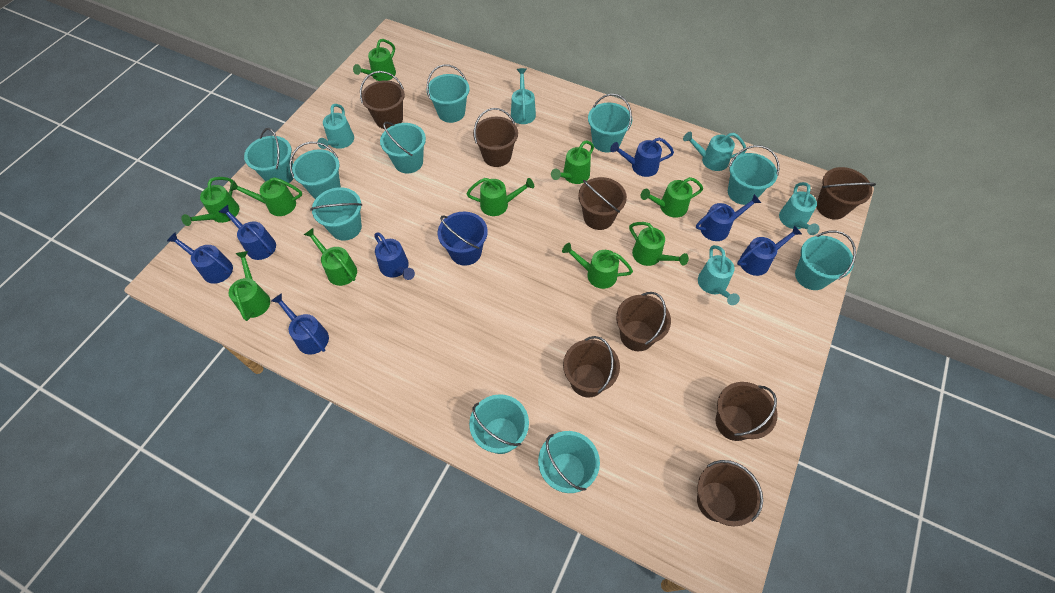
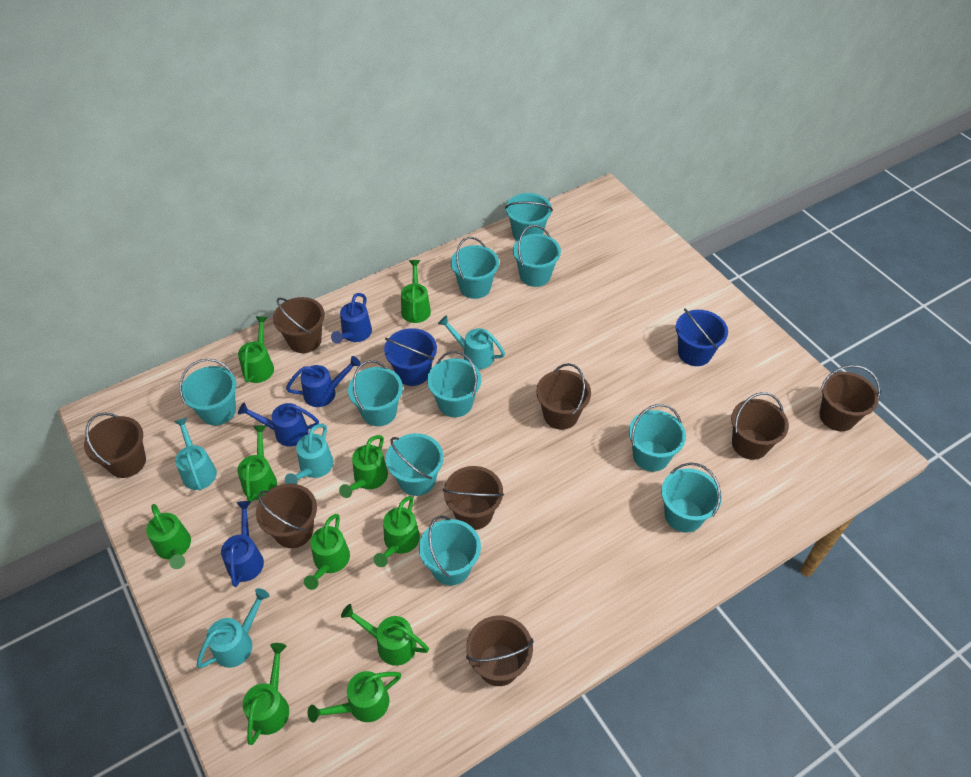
blue bucket: 1 -> 2
blue watering can: 7 -> 4
turquoise watering can: 5 -> 4

